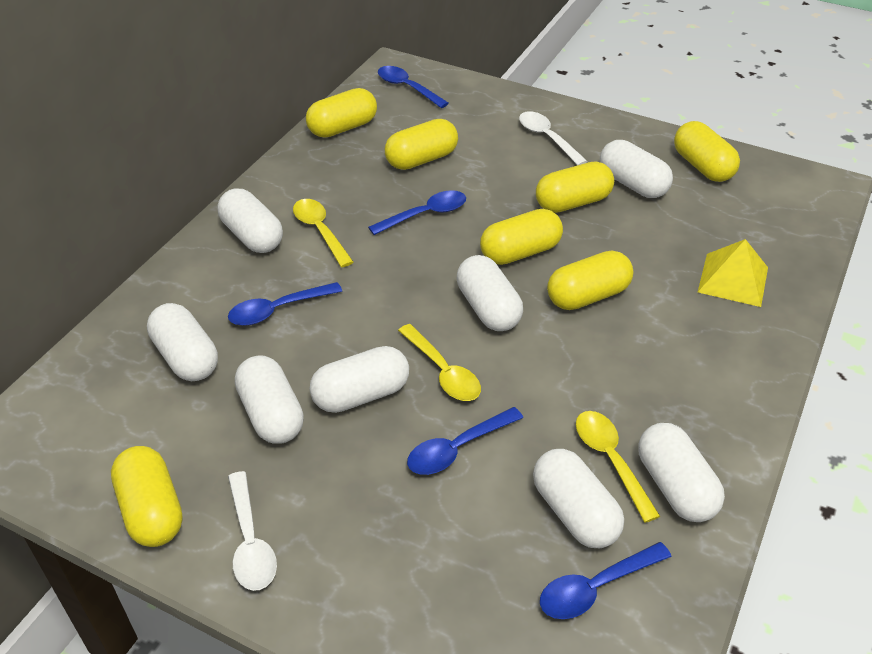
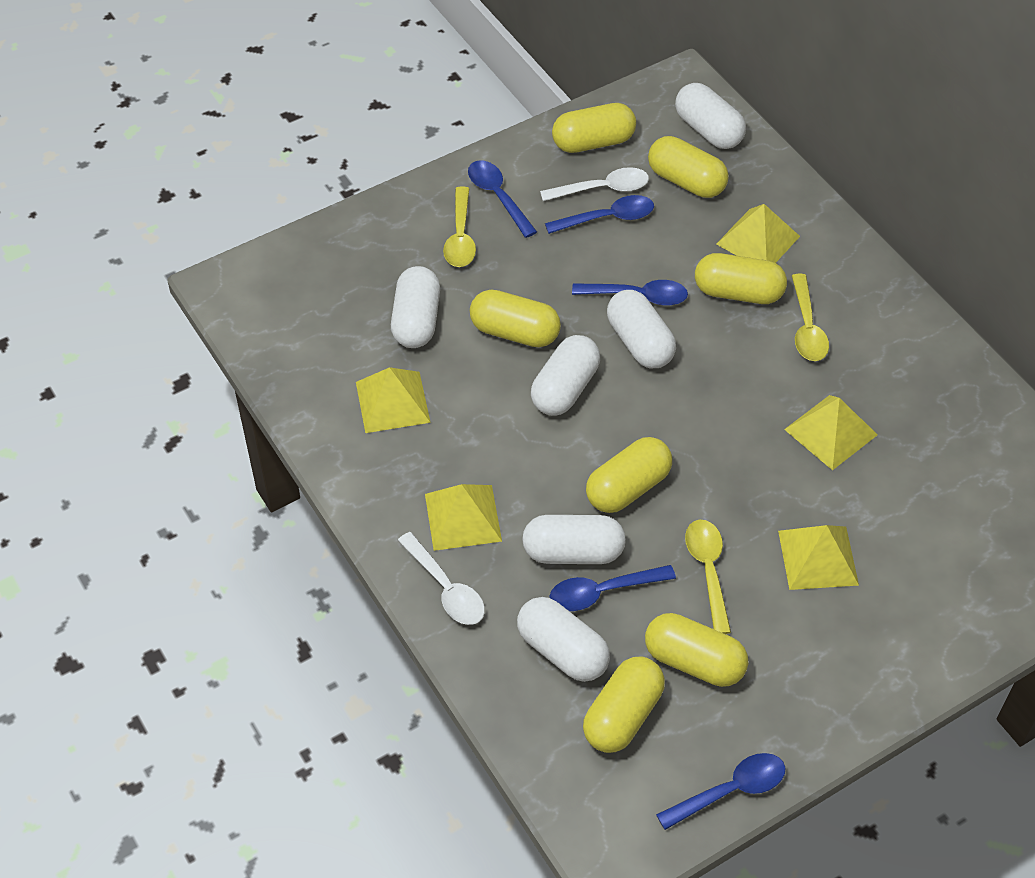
white capsule: 8 -> 6
yellow pyramid: 1 -> 5

